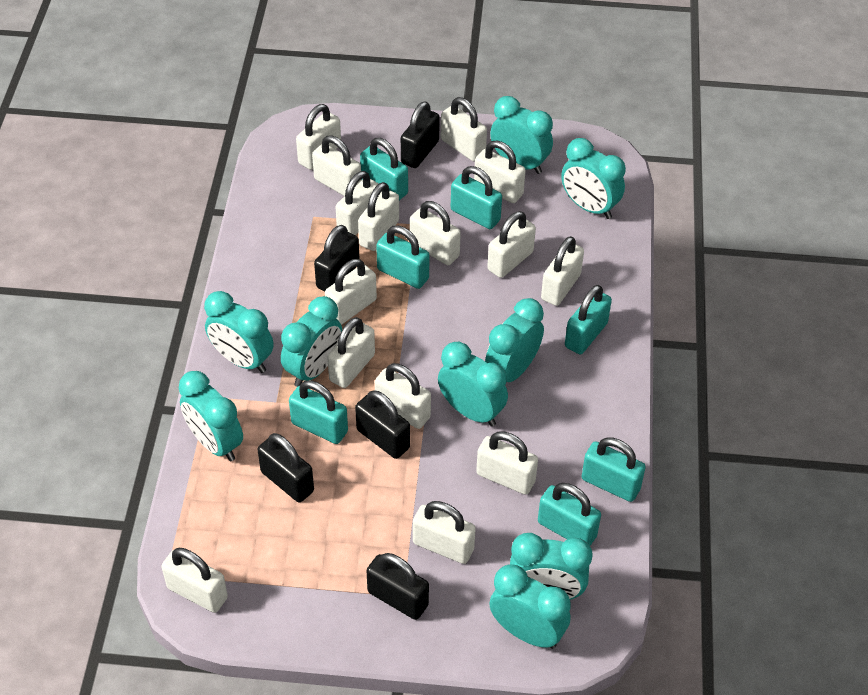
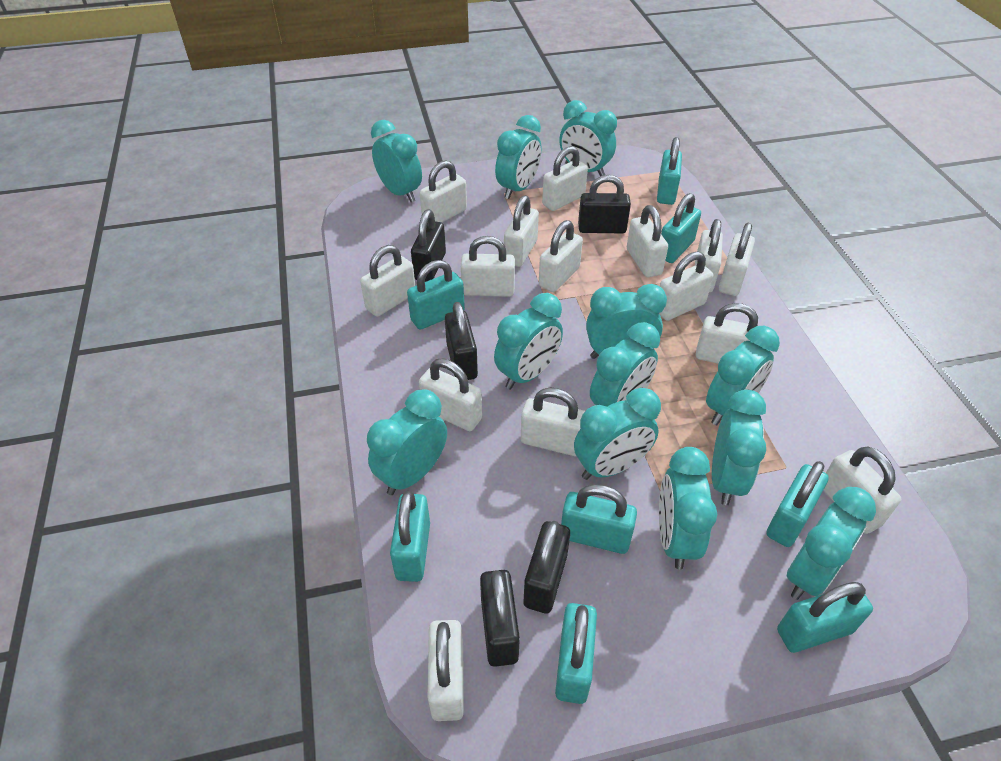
turquoise clock: 9 -> 12
turquoise padlock: 7 -> 8

